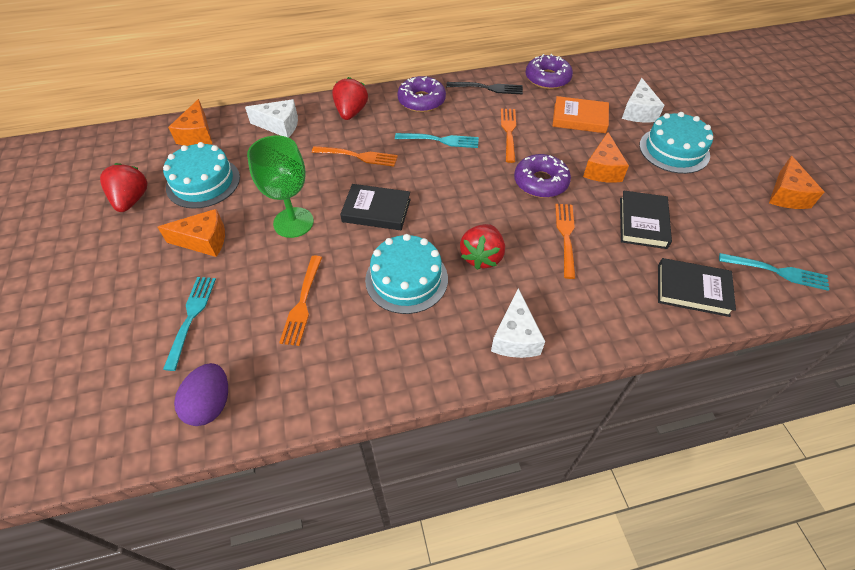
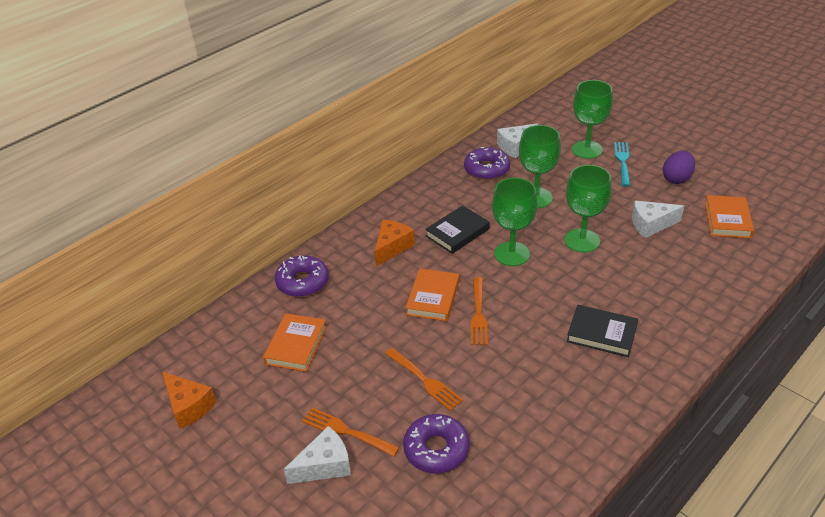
black book: 3 -> 2
black fork: 1 -> 0
green goblet: 1 -> 4
orange book: 1 -> 3
orange cheese: 4 -> 2
orange fork: 4 -> 3
red strawberry: 3 -> 0
turquoise cake: 3 -> 0
turquoise fork: 3 -> 1

